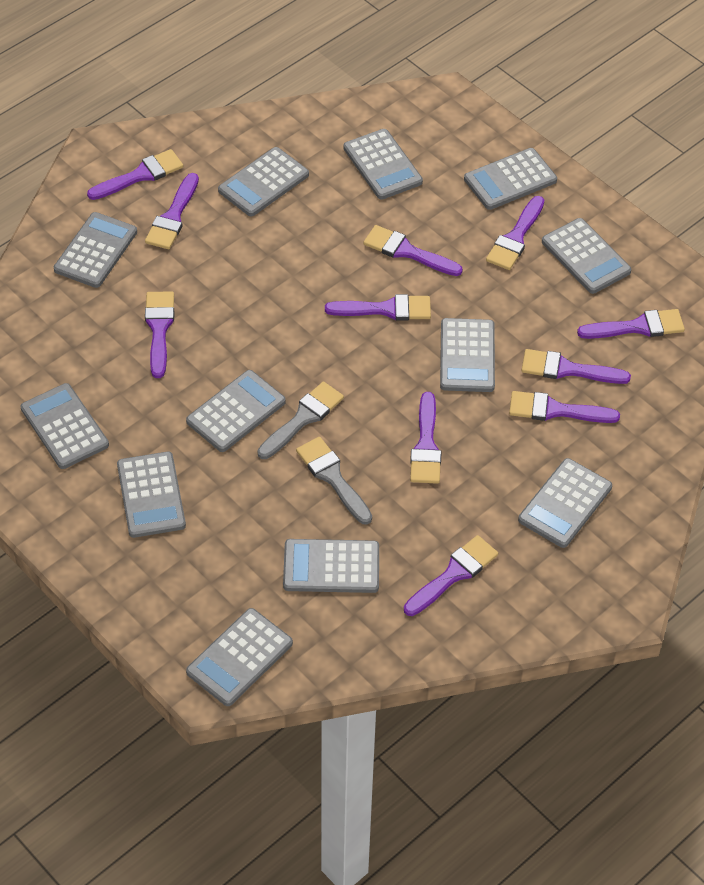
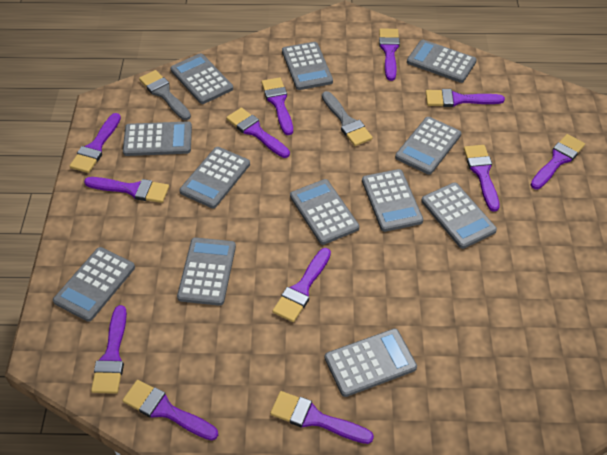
purple brush: 11 -> 12

